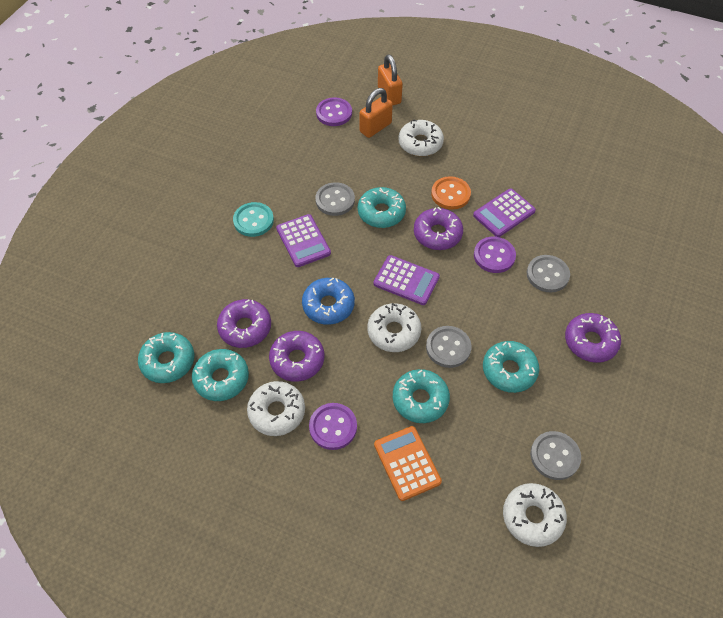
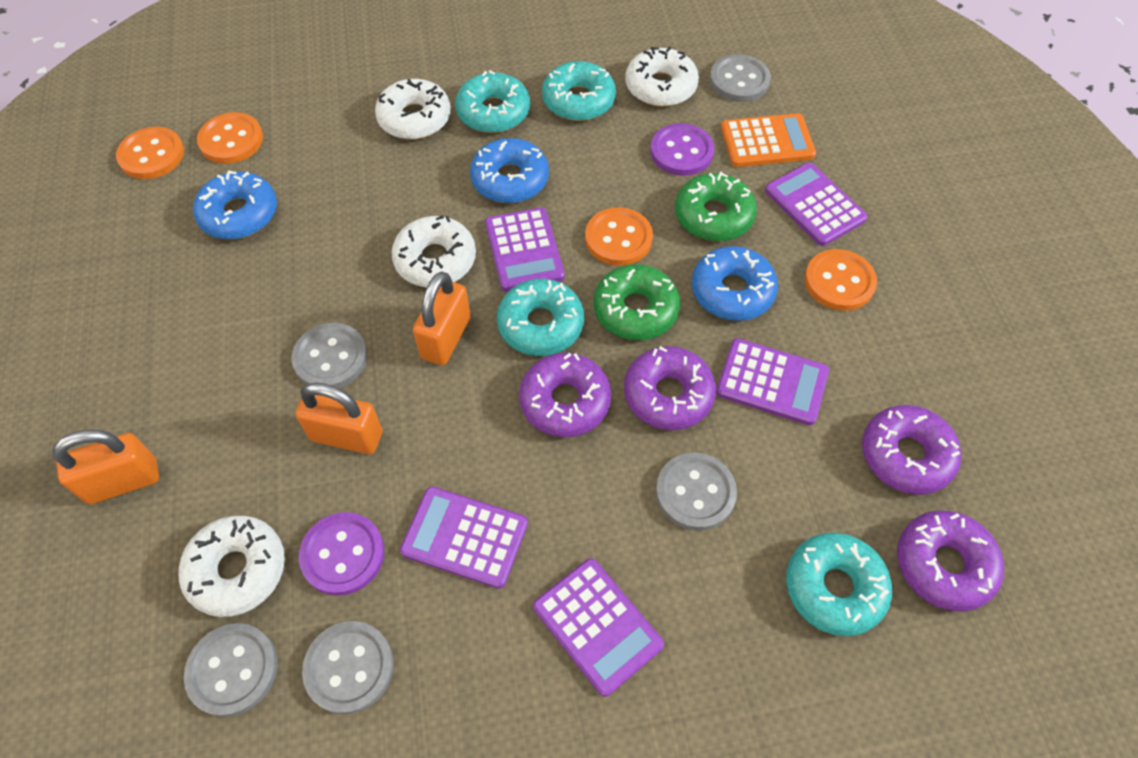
blue donut: 1 -> 3
green donut: 0 -> 2
grey button: 4 -> 5
orange button: 1 -> 4
orange padlock: 2 -> 3
purple button: 3 -> 2
purple calculator: 3 -> 5
turquoise button: 1 -> 0
turquoise donut: 5 -> 4

